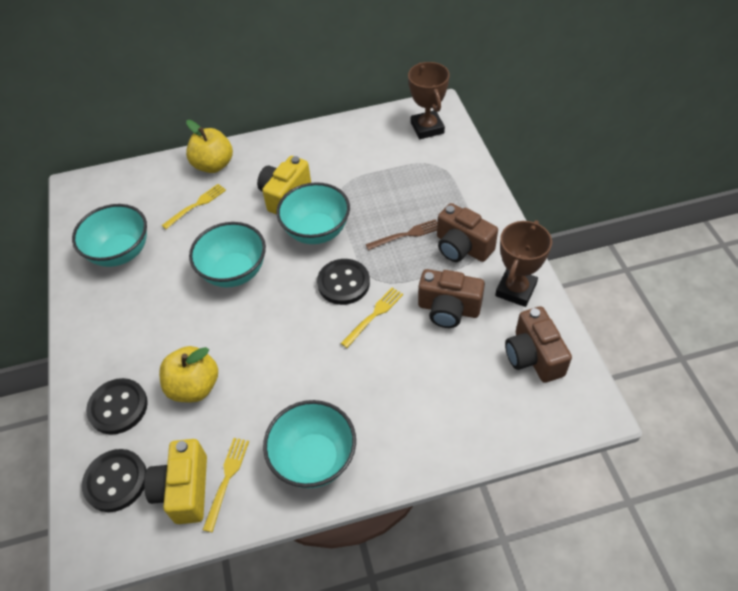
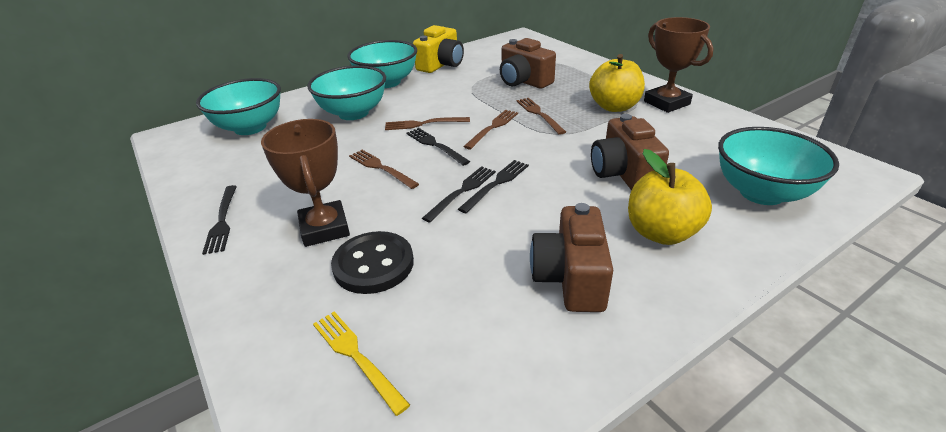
black button: 3 -> 1
black fork: 0 -> 4
brown fork: 1 -> 4
yellow camera: 2 -> 1
yellow fork: 3 -> 1

